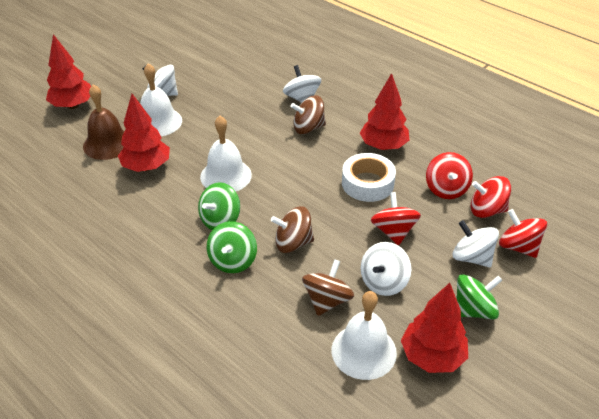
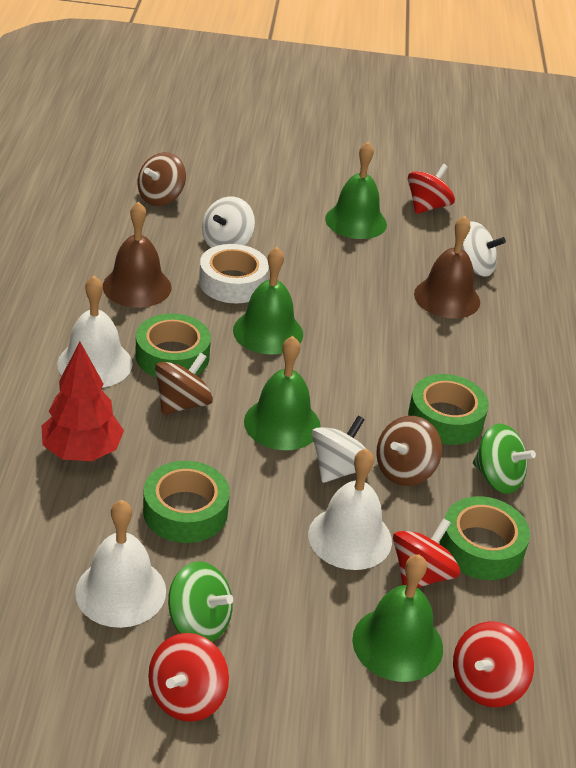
brown bell: 1 -> 2
green bell: 0 -> 4
green spinning top: 3 -> 2
green tape: 0 -> 4
red tree: 4 -> 1
white spinning top: 4 -> 3

